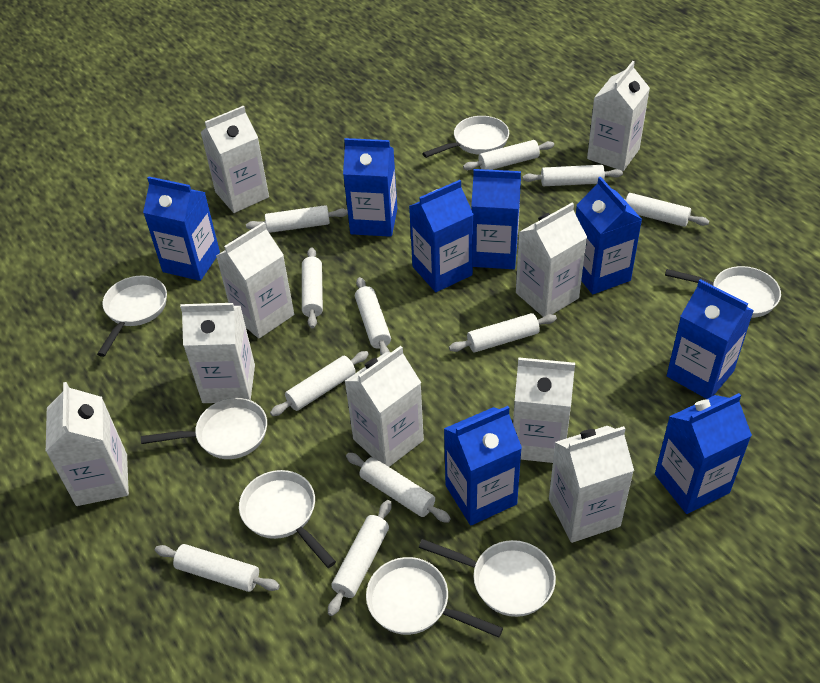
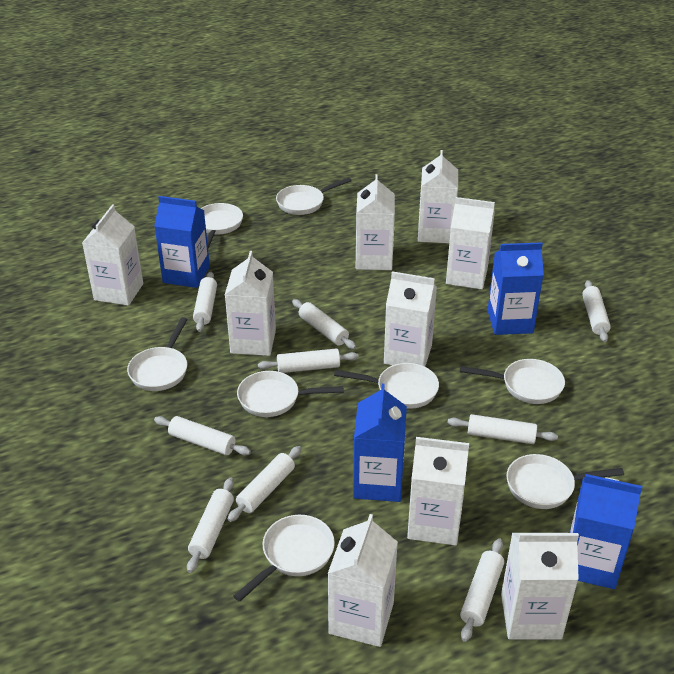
blue carton: 8 -> 4
white pan: 7 -> 8
white rolling pin: 11 -> 9

